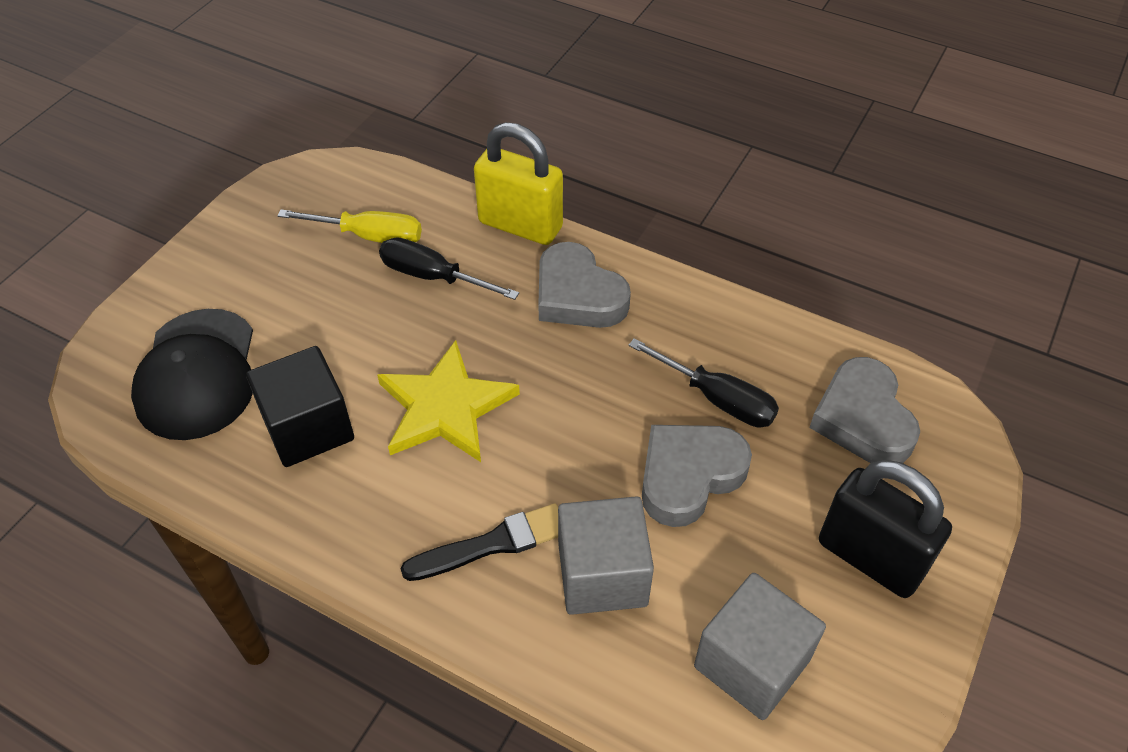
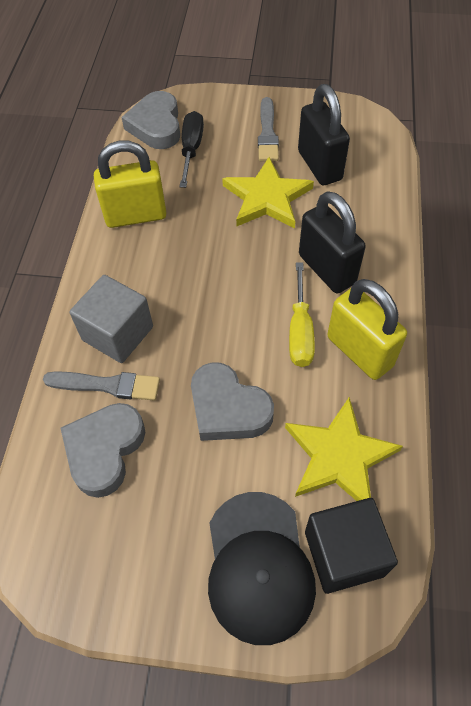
black brush: 1 -> 0
black padlock: 1 -> 2
black screwdriver: 2 -> 1
grey brush: 0 -> 2
grey cube: 2 -> 1
yellow padlock: 1 -> 2
yellow star: 1 -> 2

